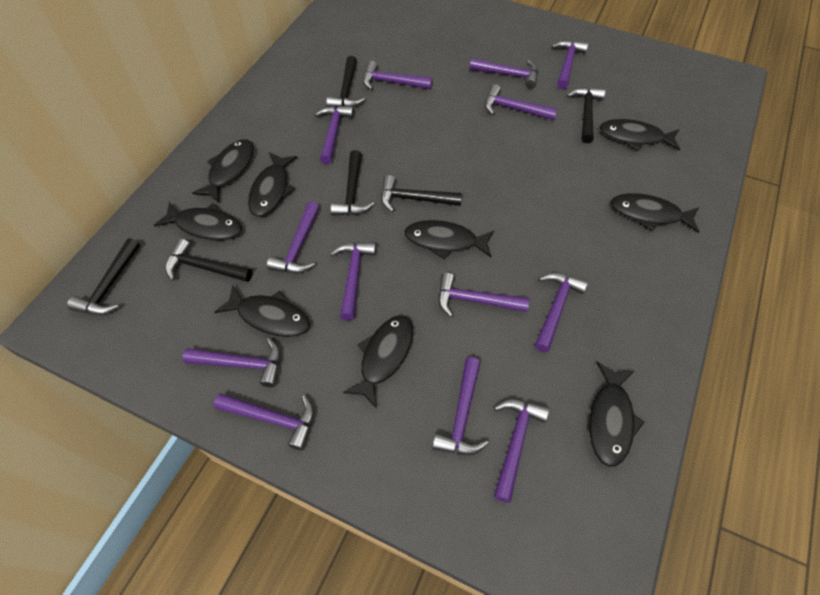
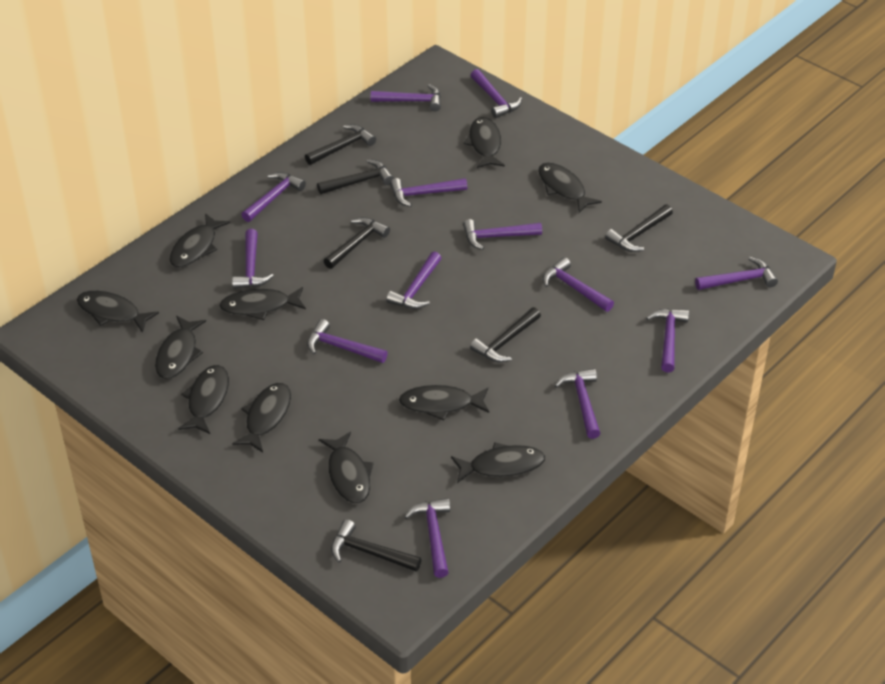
black fish: 9 -> 11

